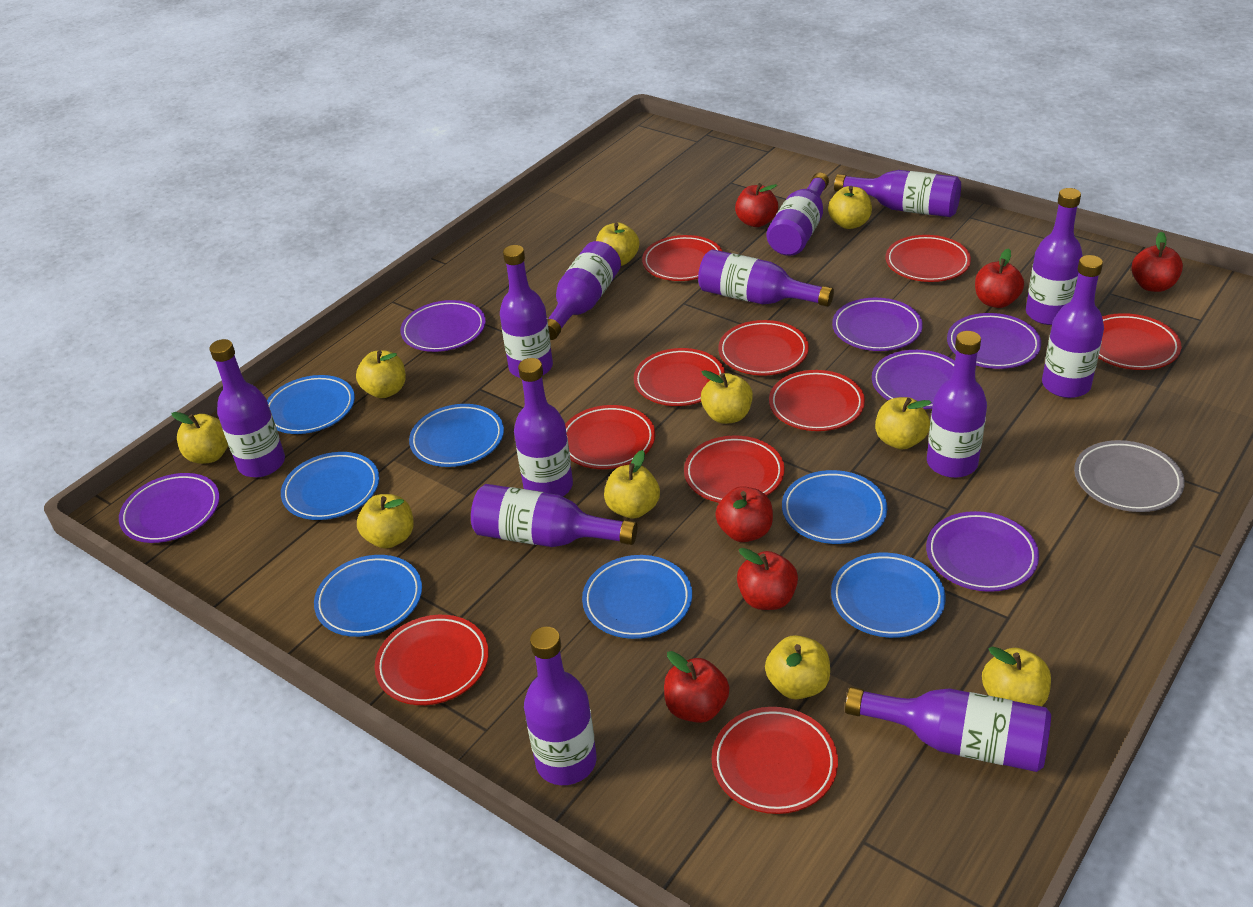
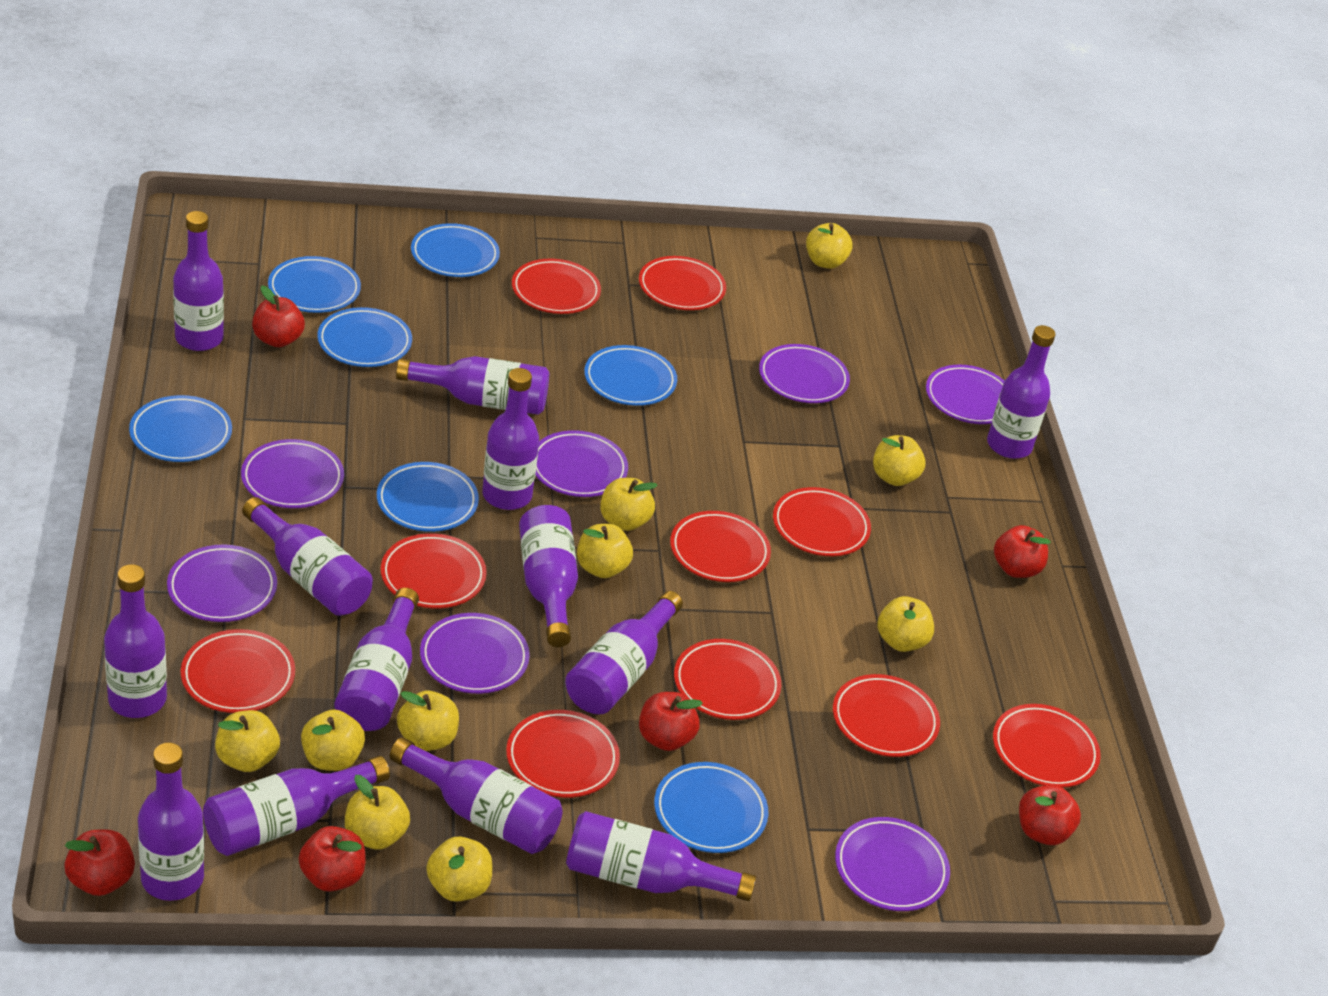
grey plate: 1 -> 0
purple plate: 6 -> 7

